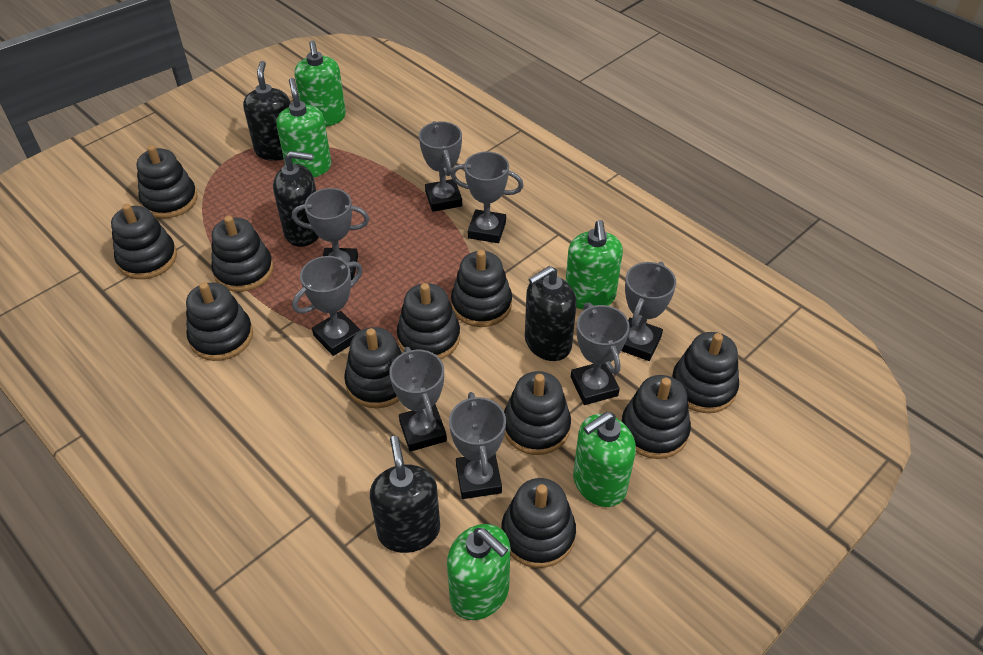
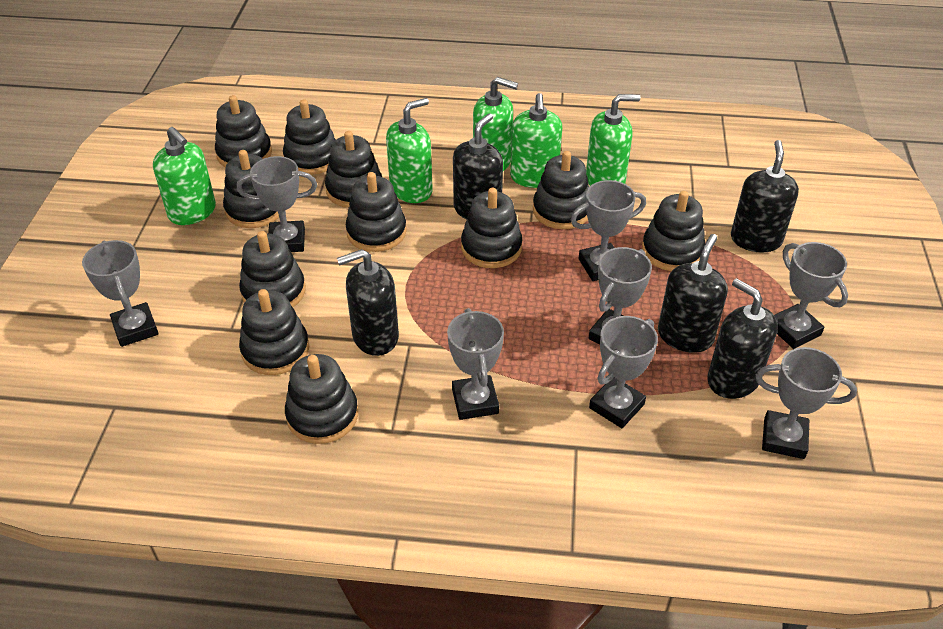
black soap dispenser: 4 -> 5

